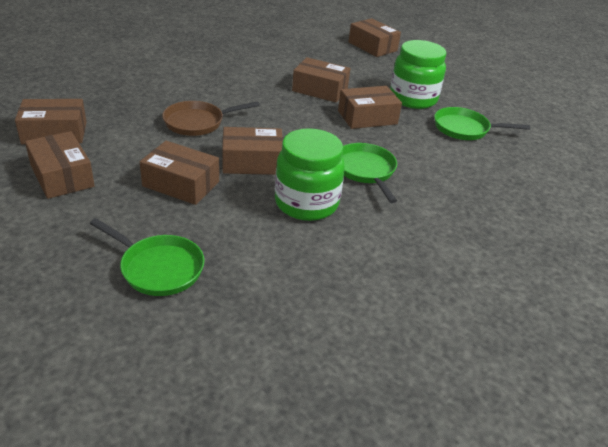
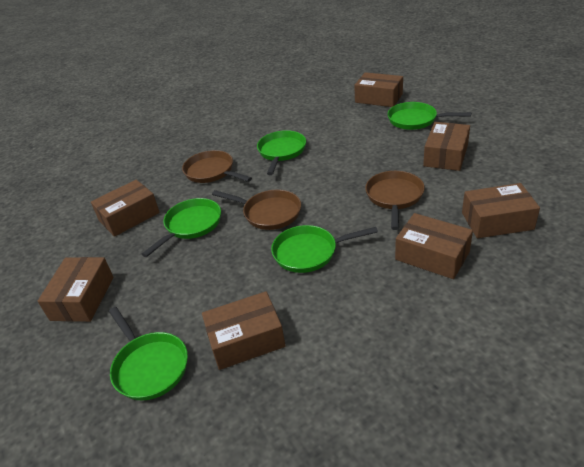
brown pan: 1 -> 3
green jar: 2 -> 0
green pan: 3 -> 5

